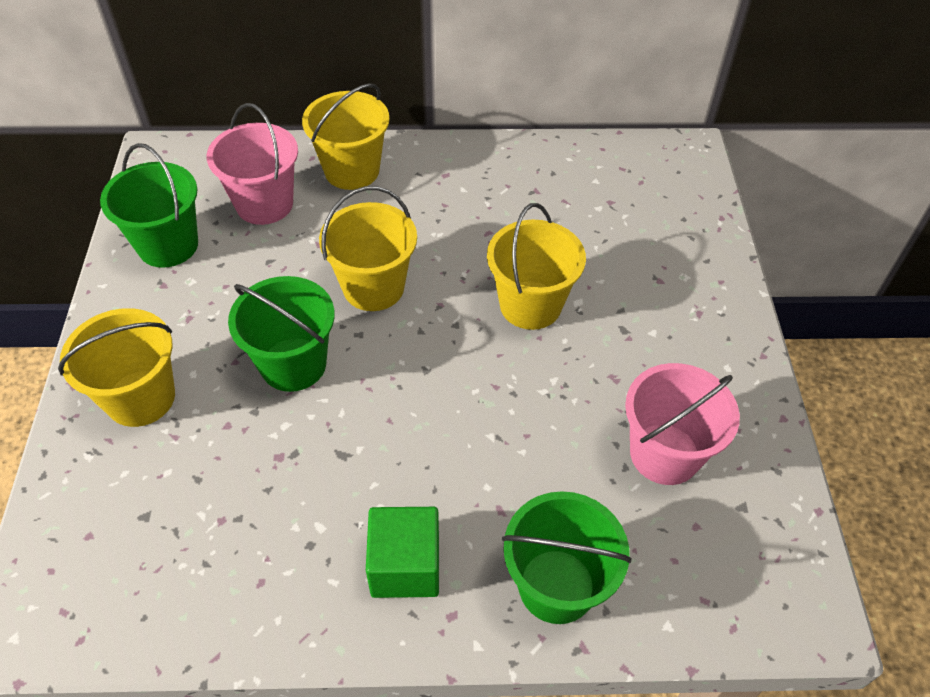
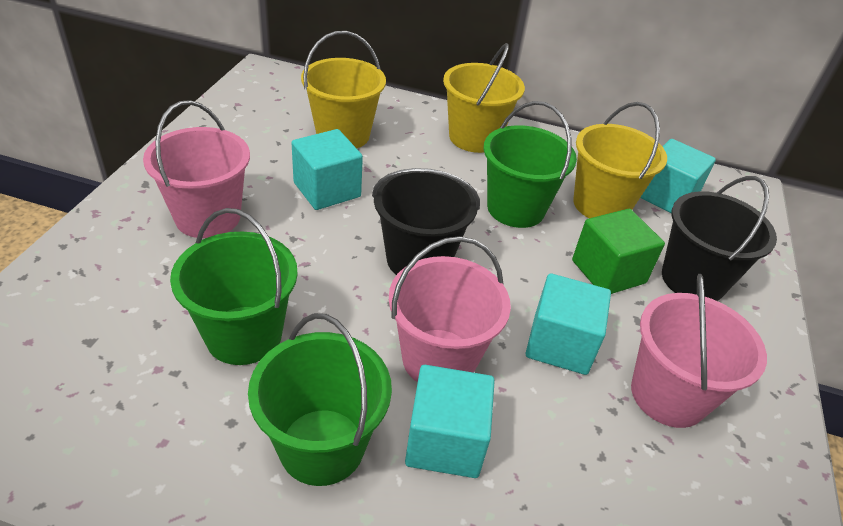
black bucket: 0 -> 2
pink bucket: 2 -> 3
turquoise cube: 0 -> 4
yellow bucket: 4 -> 3

